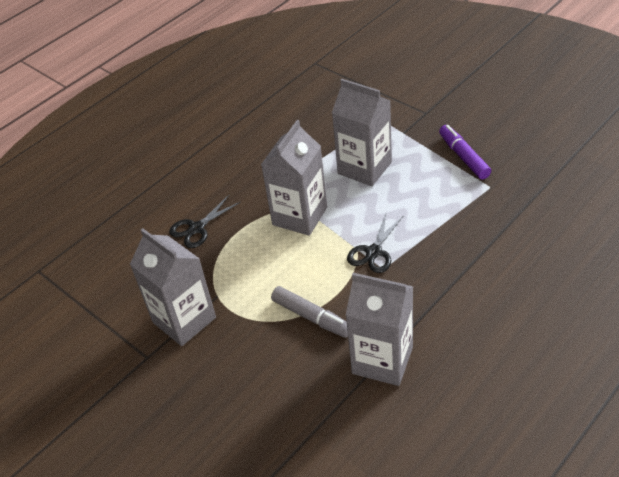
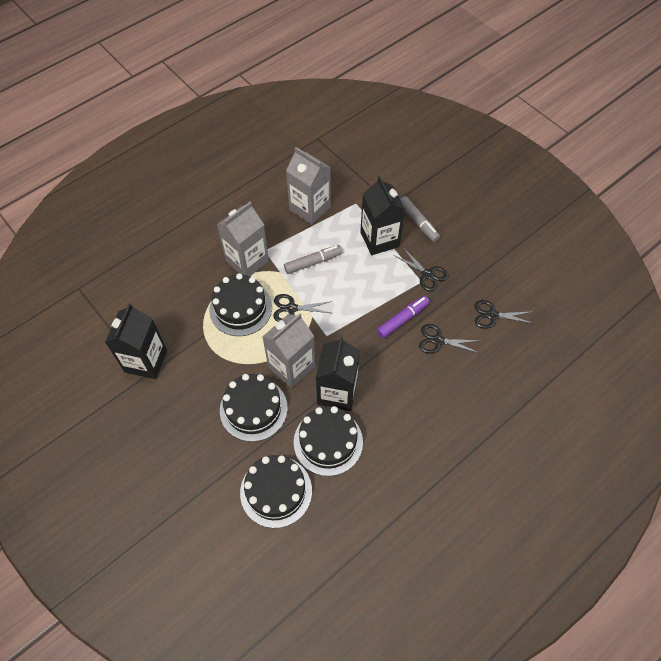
black cake: 0 -> 4
black carton: 0 -> 3
black scissors: 2 -> 4
grey carton: 4 -> 3
grey marker: 1 -> 2

